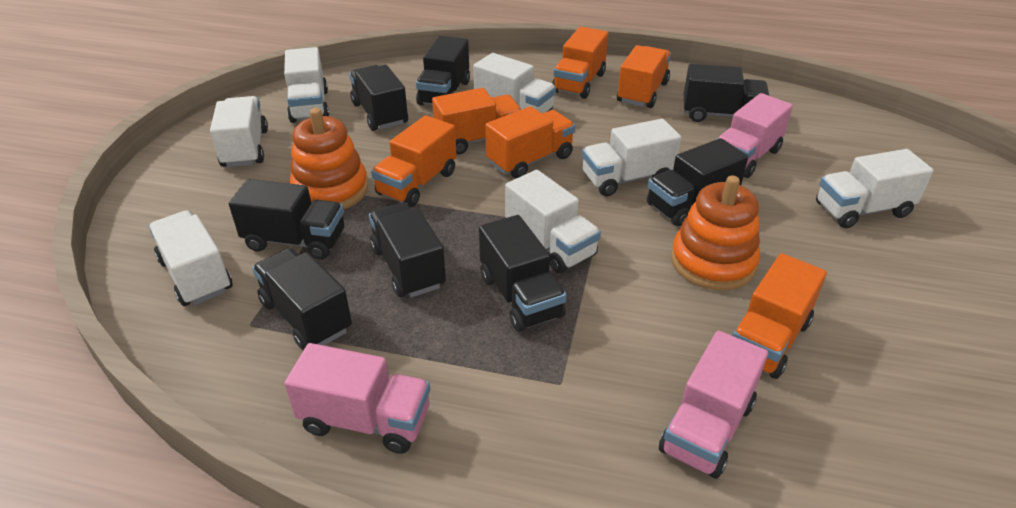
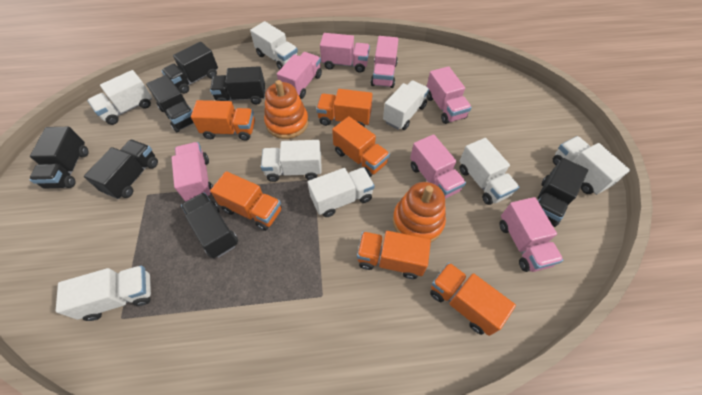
black truck: 8 -> 7
pink truck: 3 -> 7
white truck: 7 -> 8

